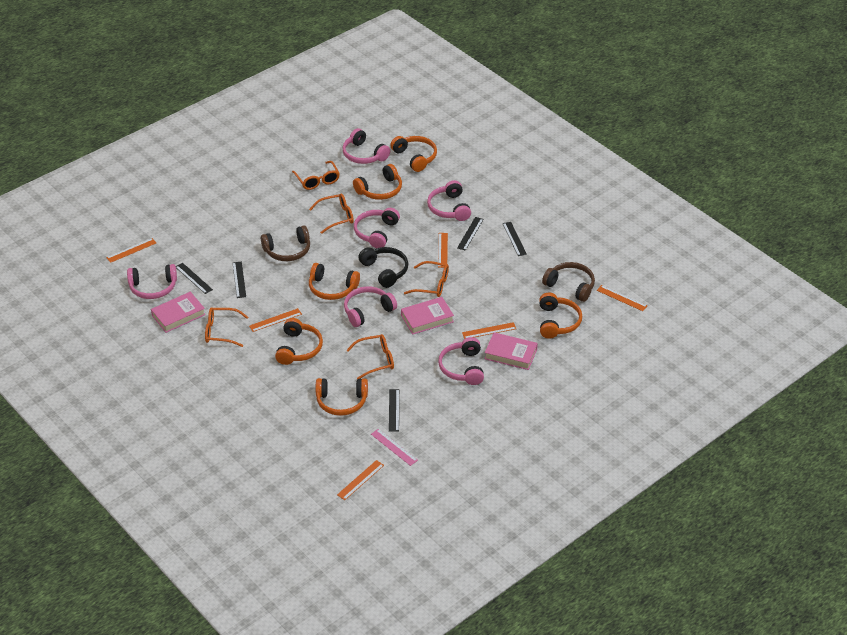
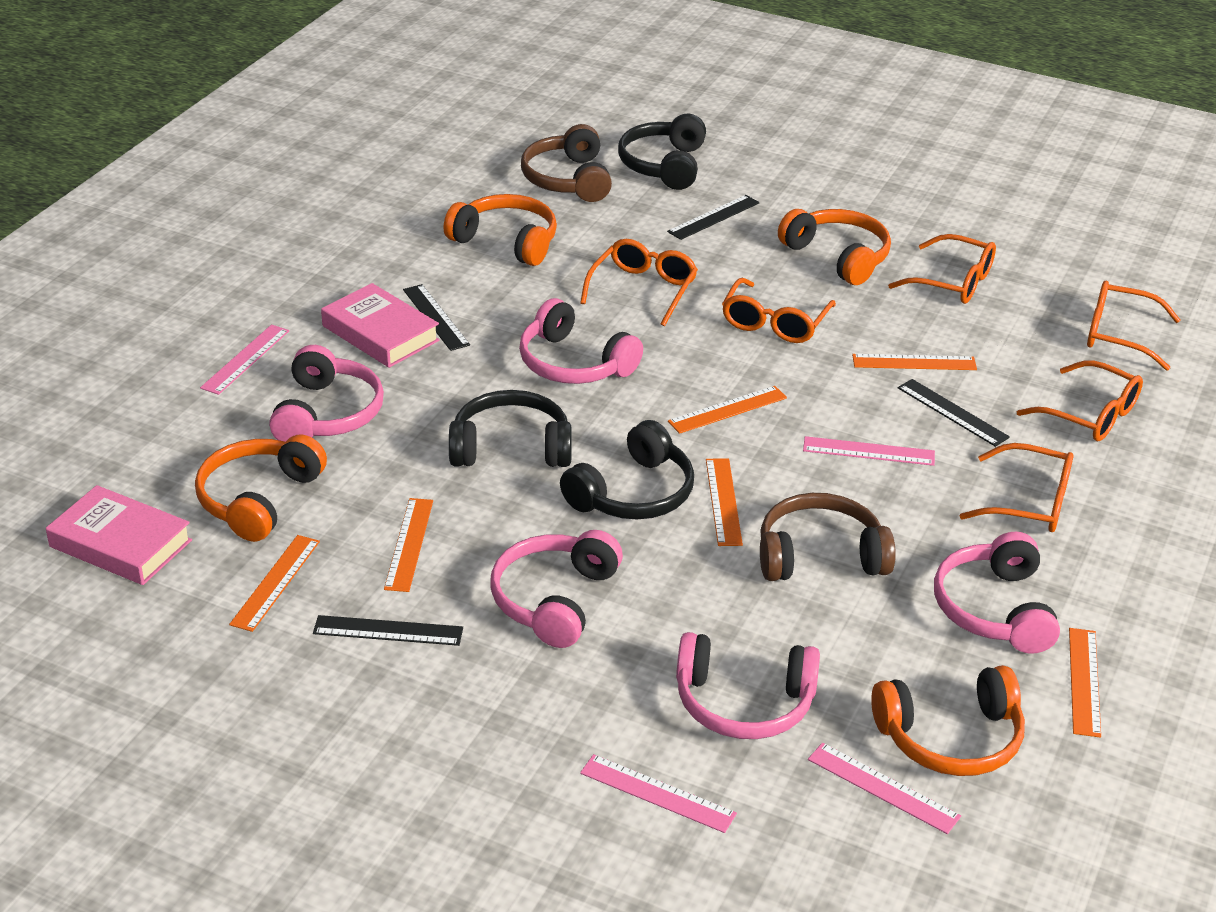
black headphones: 1 -> 3
black ruler: 5 -> 4
orange glasses: 5 -> 6
orange headphones: 6 -> 4
pink book: 3 -> 2
pink headphones: 6 -> 5
pink ruler: 1 -> 4

